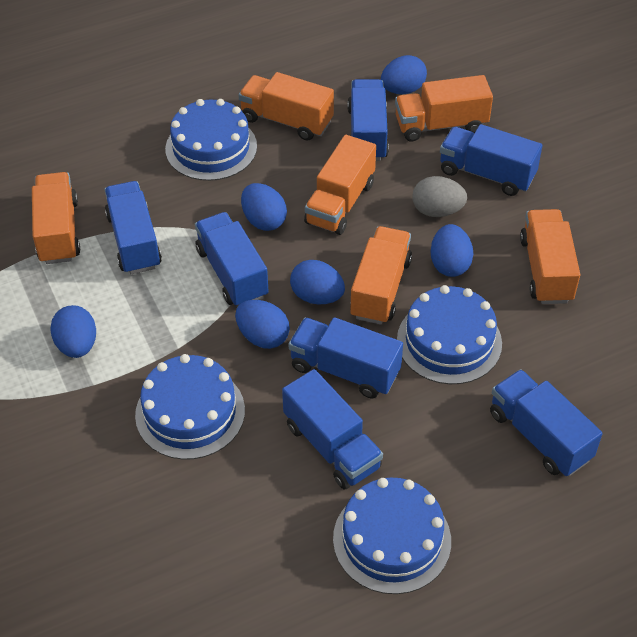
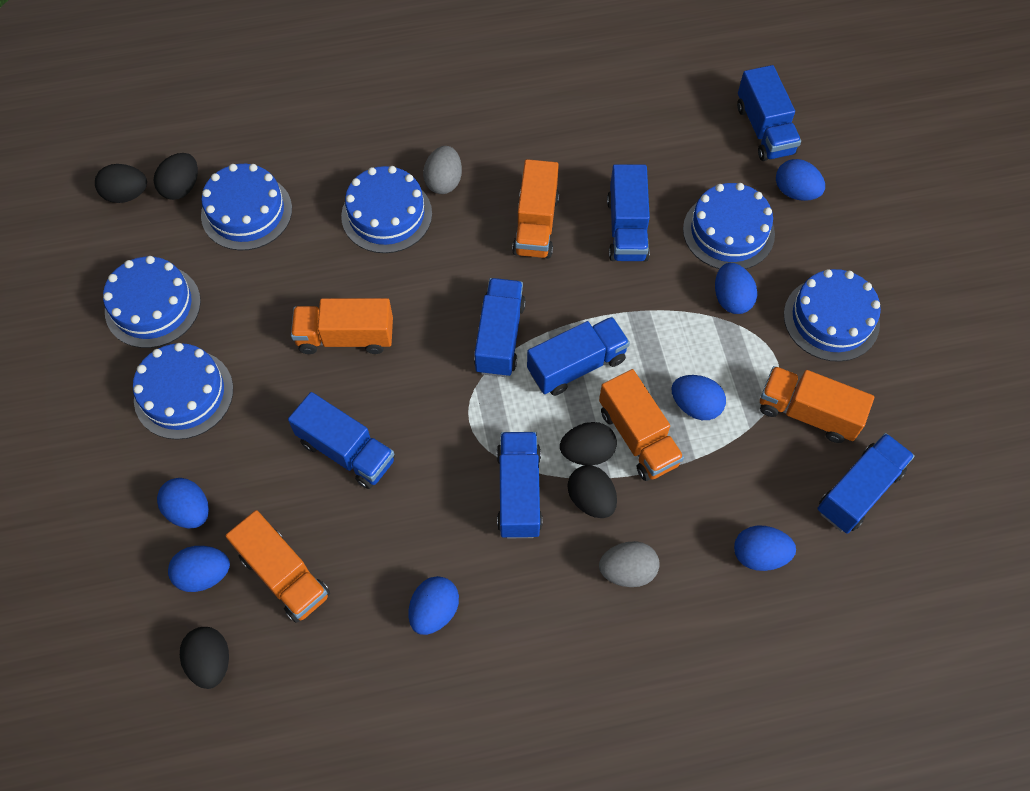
black egg: 0 -> 5
blue cake: 4 -> 6
blue egg: 6 -> 7
grey egg: 1 -> 2
orange truck: 6 -> 5

